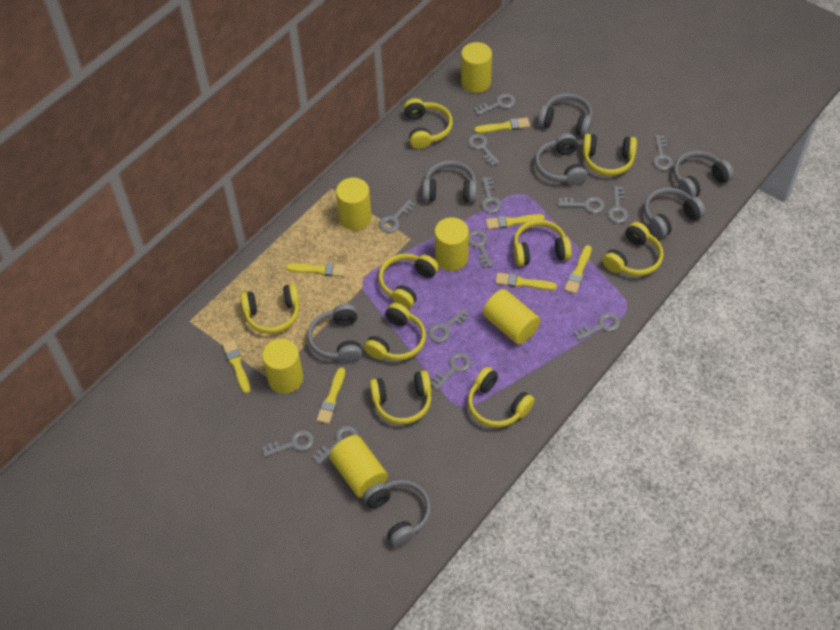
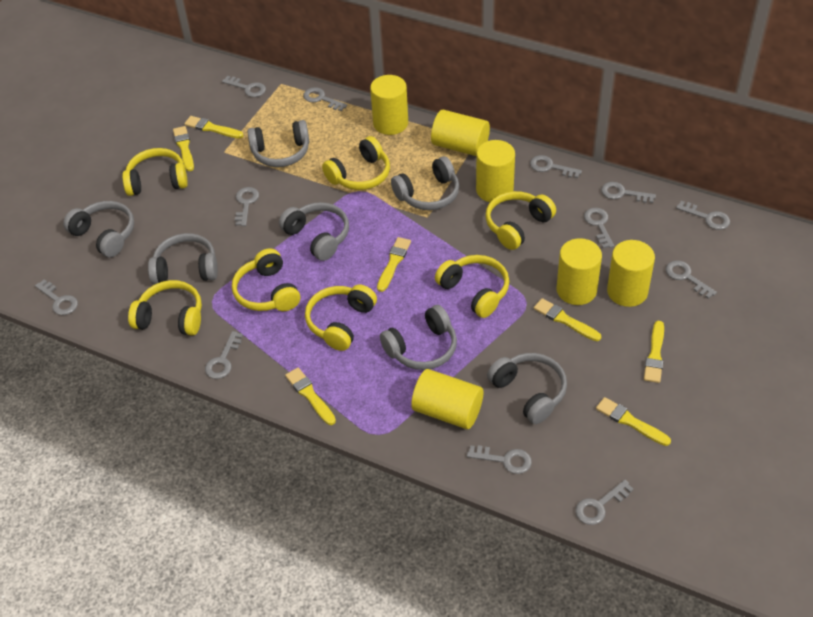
grey key: 13 -> 12
yellow headphones: 9 -> 7

